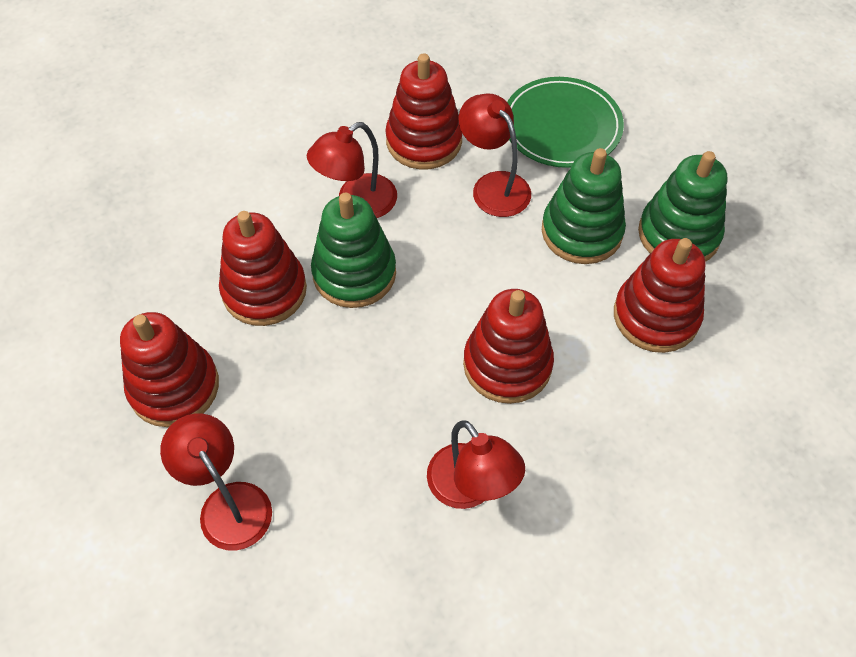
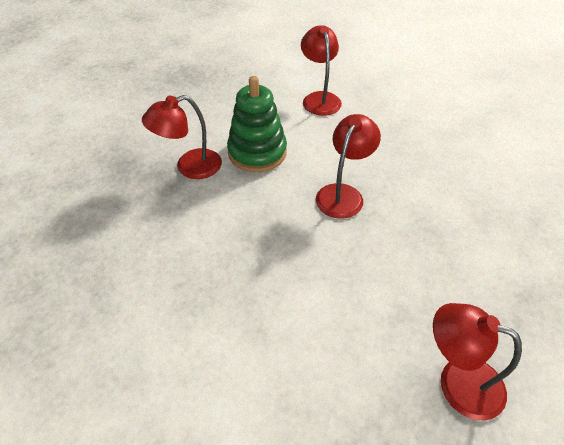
green plate: 1 -> 0
green stacking toy: 3 -> 1
red stacking toy: 5 -> 0

